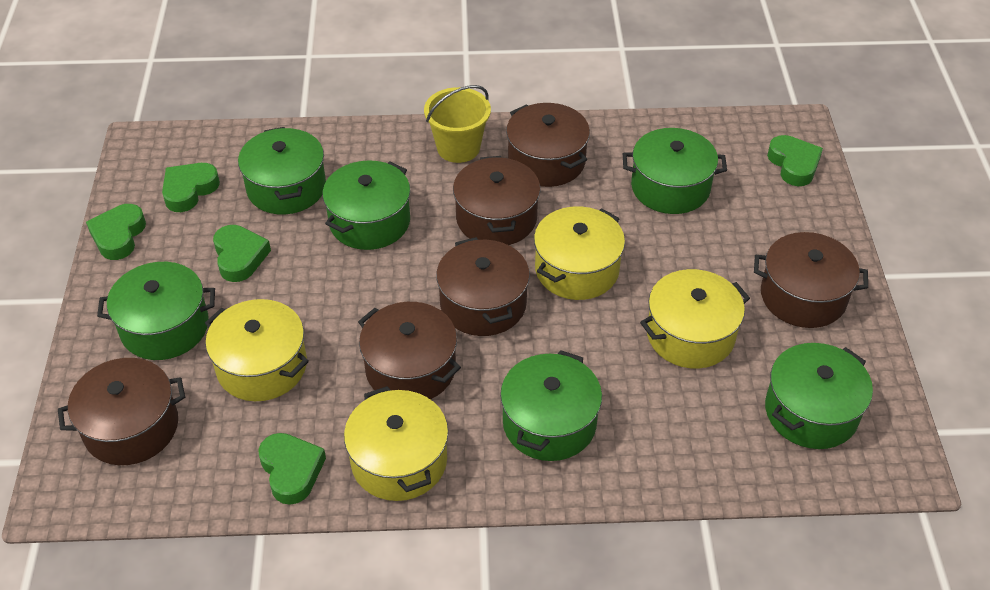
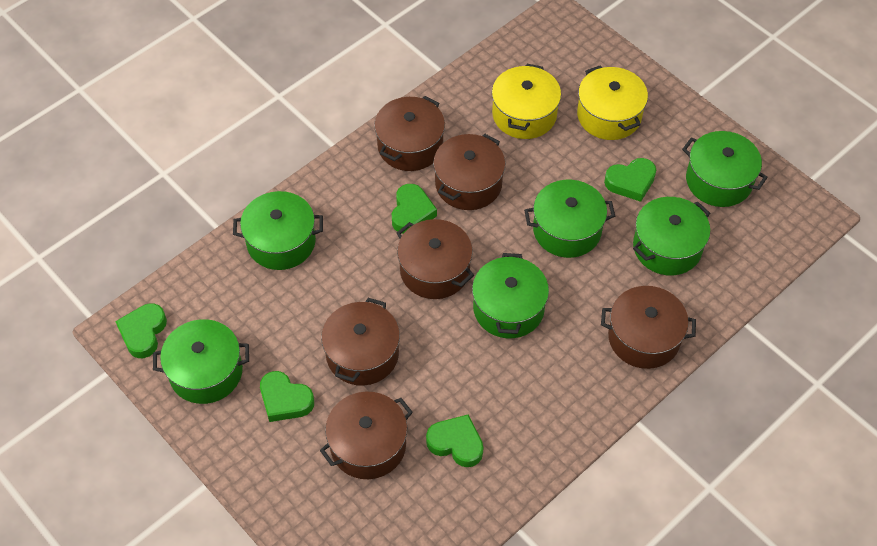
yellow bucket: 1 -> 0
yellow pot: 4 -> 2

